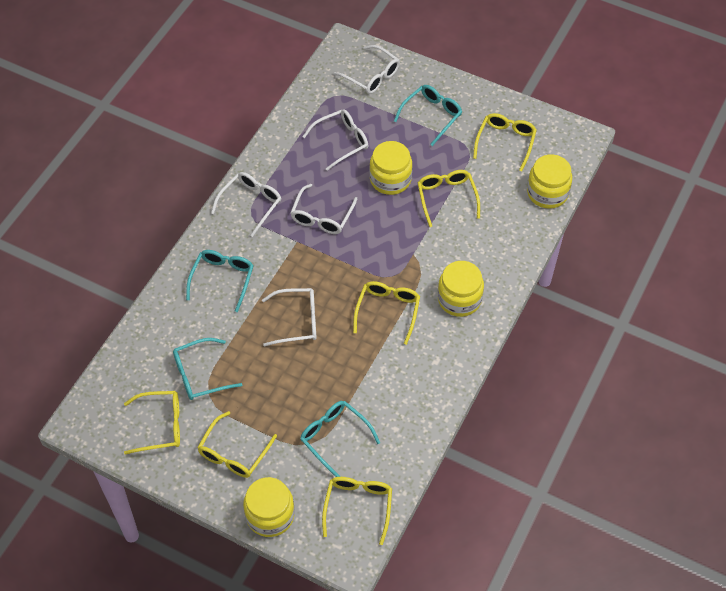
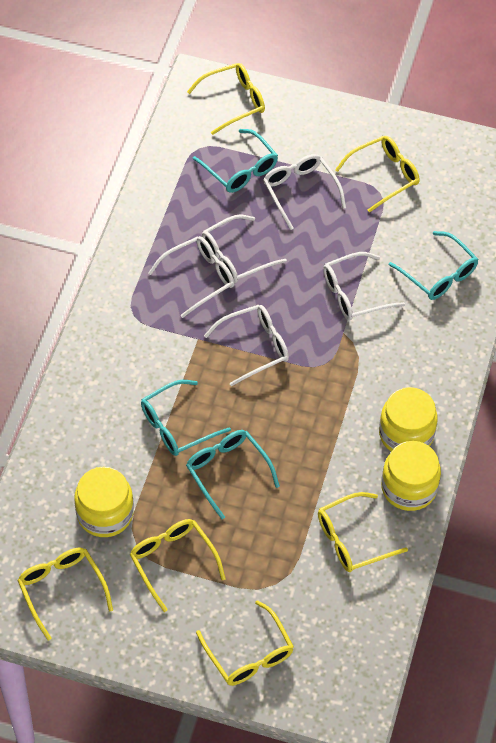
yellow jar: 4 -> 3

